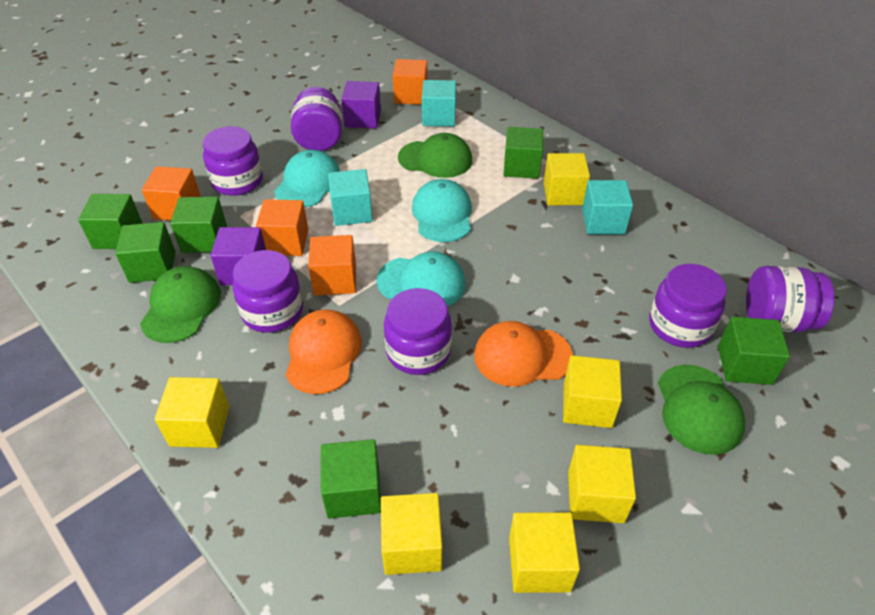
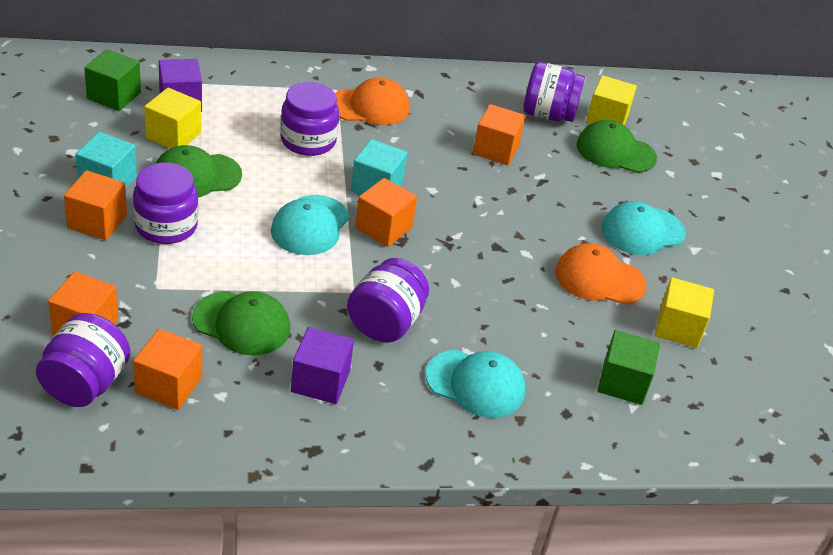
green cube: 6 -> 2
orange cube: 4 -> 5
purple jar: 6 -> 5
turquoise cube: 3 -> 2
yellow cube: 6 -> 3

